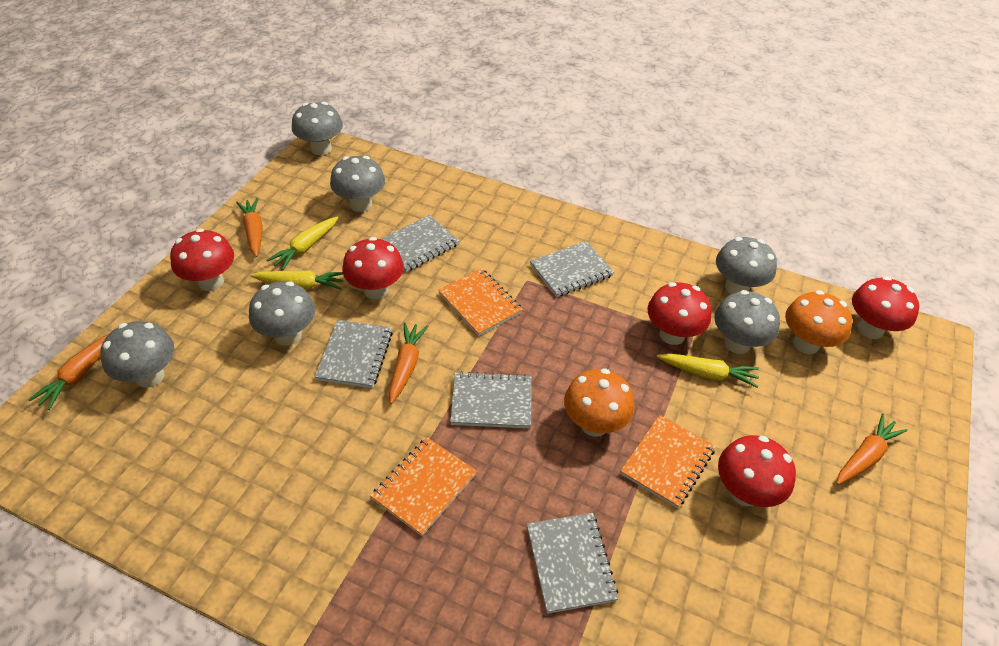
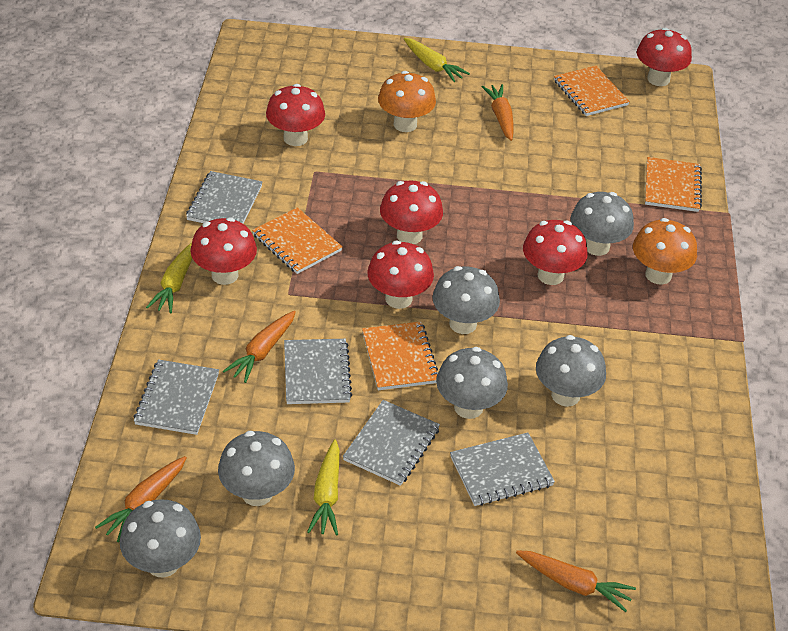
orange notebook: 3 -> 4
red mushroom: 5 -> 6

